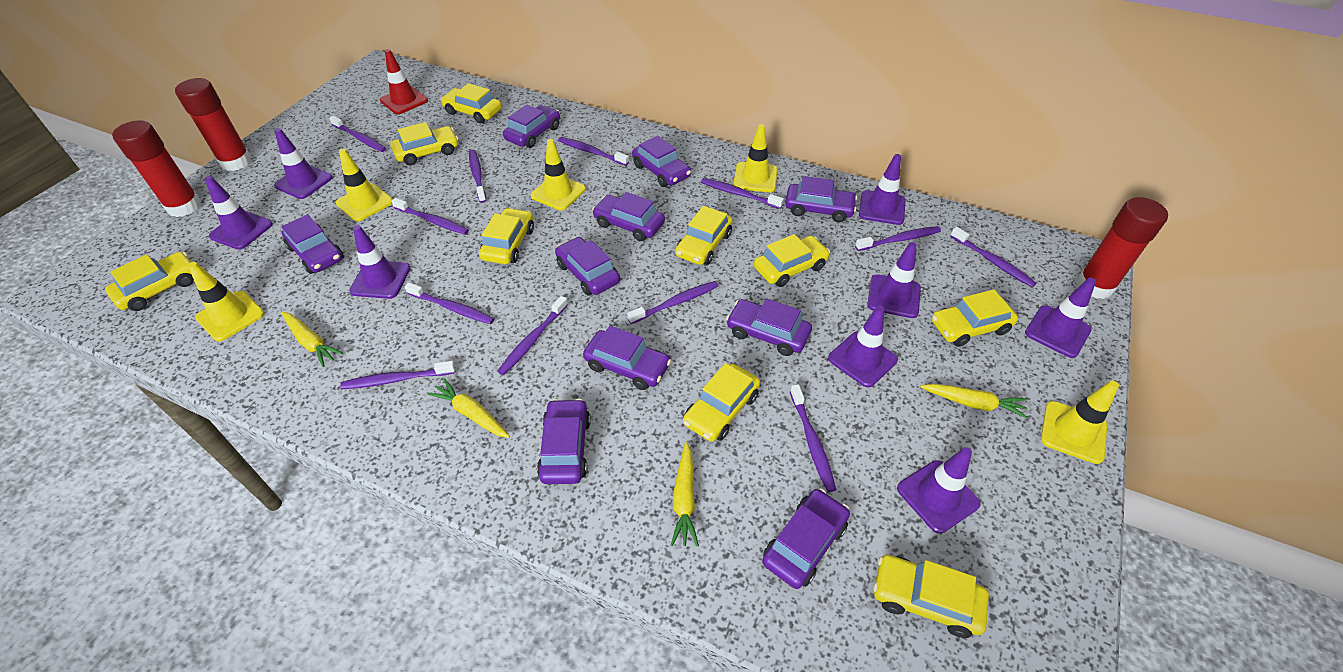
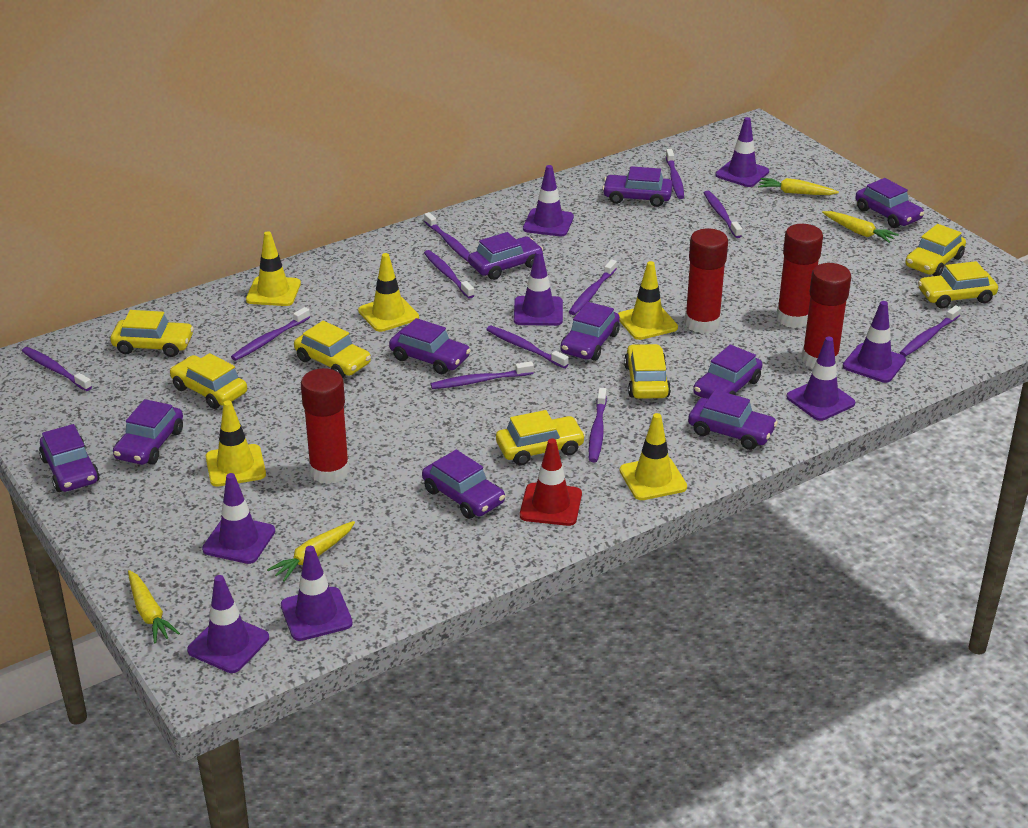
purple toothbrush: 12 -> 11
red glue stick: 3 -> 4
yellow car: 9 -> 7

